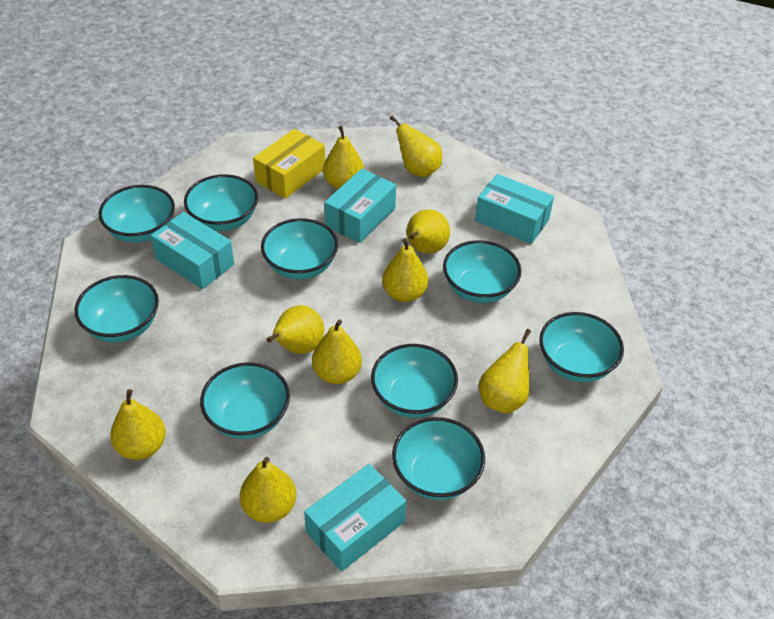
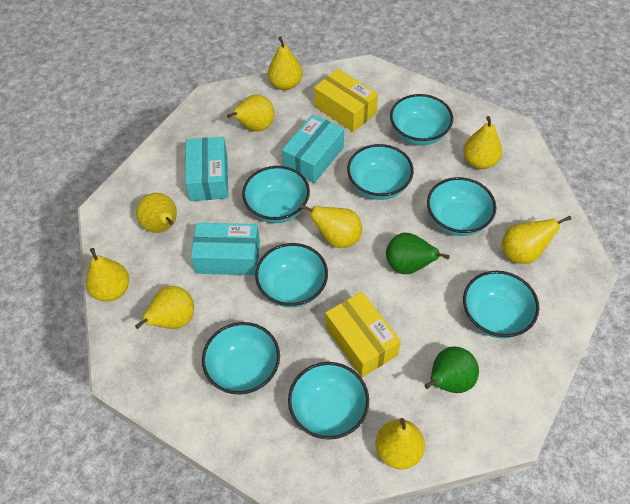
green pear: 0 -> 2
turquoise bowl: 9 -> 8
turquoise box: 4 -> 3
yellow box: 1 -> 2

